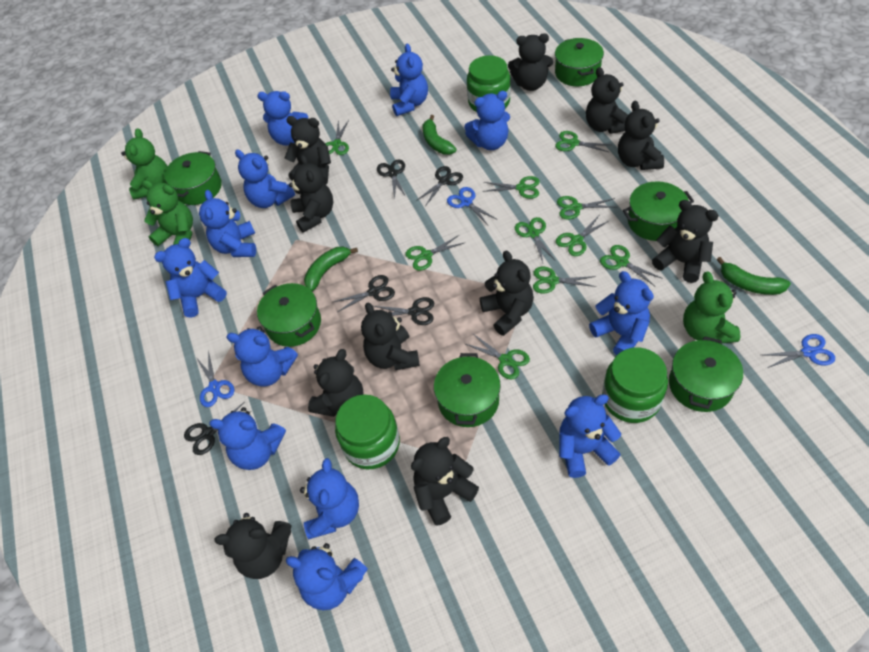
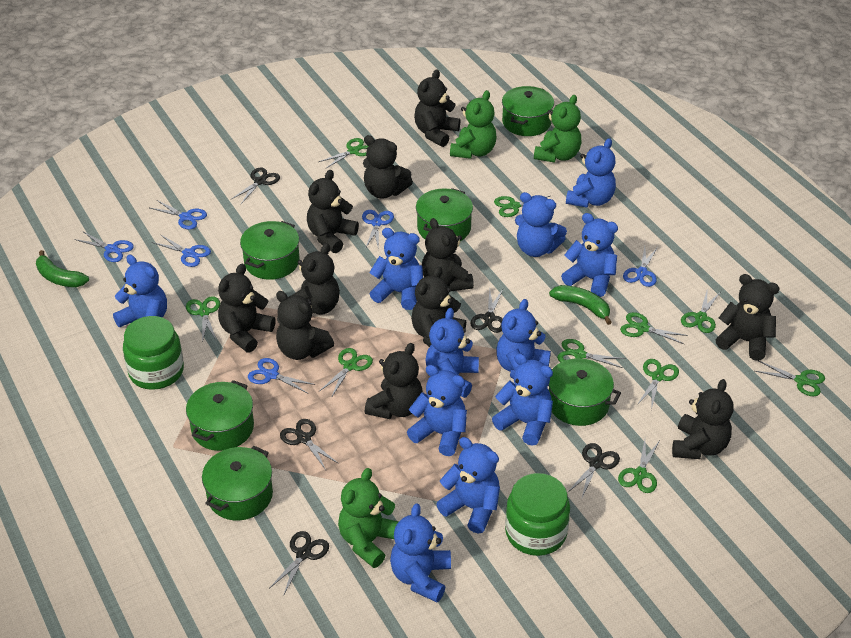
blue scissors: 3 -> 6
blue teddy bear: 12 -> 11
green banana: 3 -> 2
green jar: 3 -> 2

